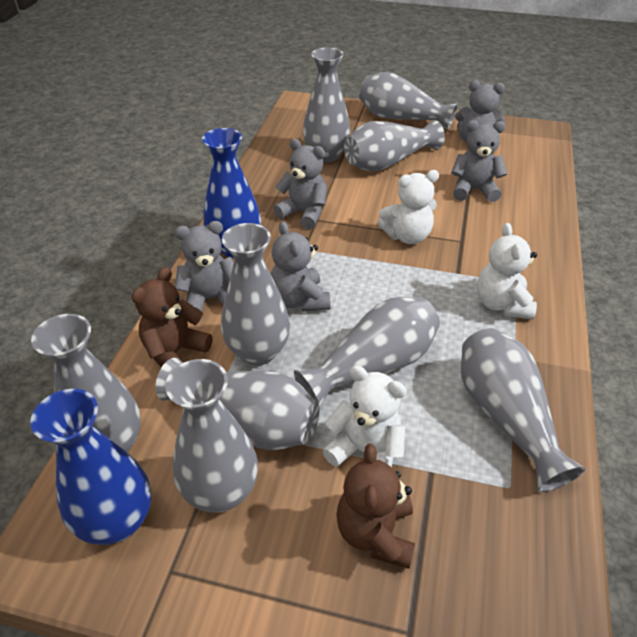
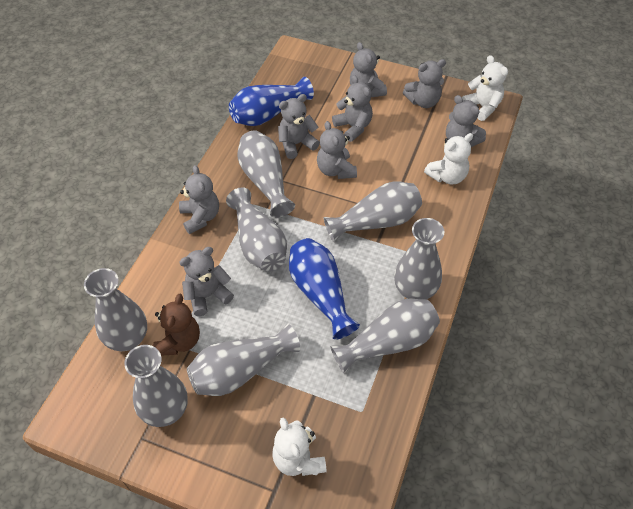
brown teddy bear: 2 -> 1
grey teddy bear: 5 -> 8
grey vase: 9 -> 8

